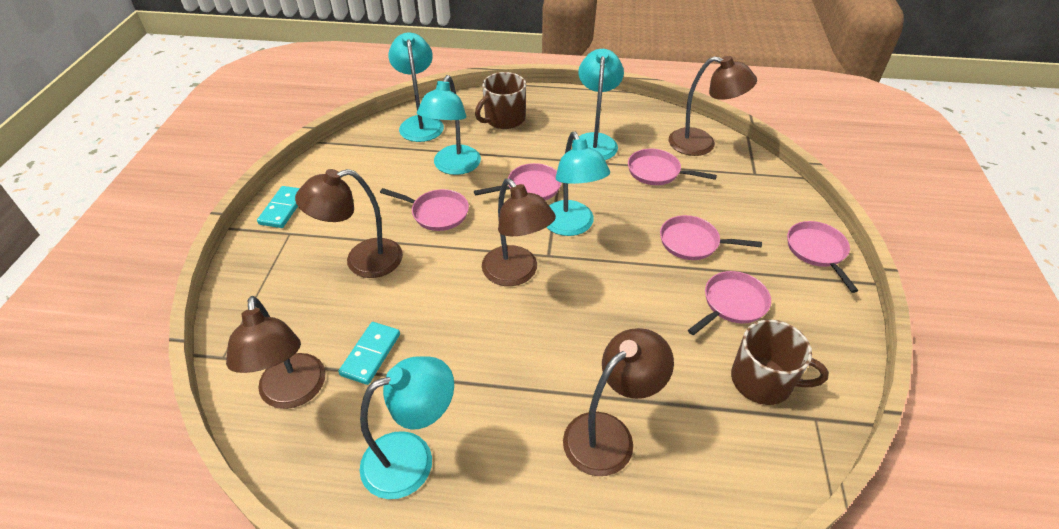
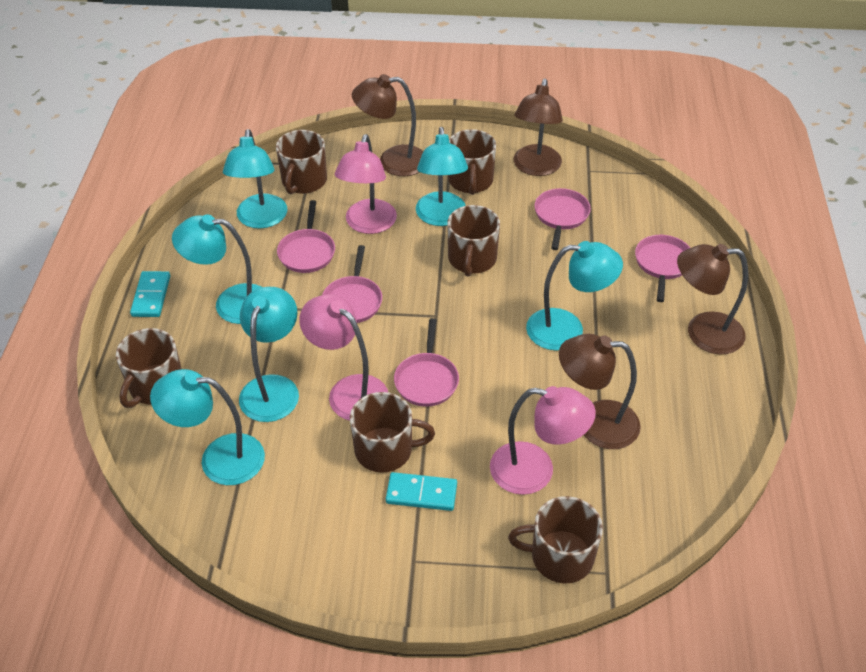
brown lamp: 5 -> 4
brown mug: 2 -> 6
pink lamp: 0 -> 3
pink pan: 6 -> 5
turquoise lamp: 5 -> 6

